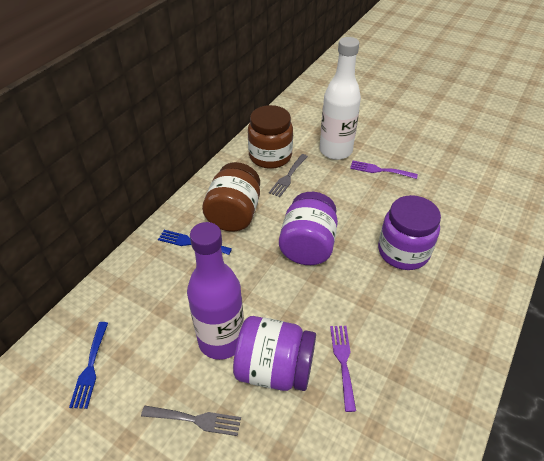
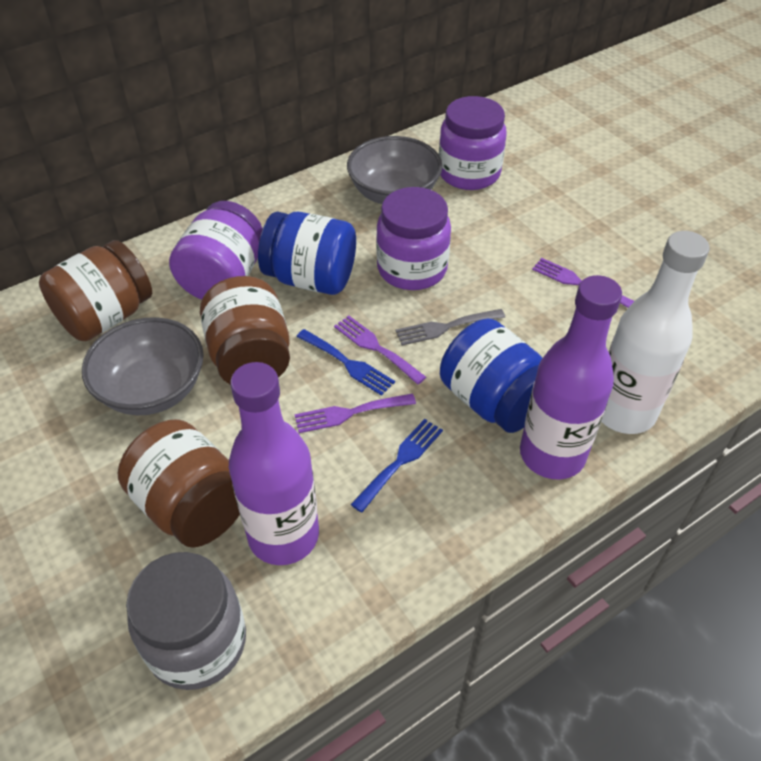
blue jar: 0 -> 2
brown jar: 2 -> 3
grey bowl: 0 -> 2
grey fork: 2 -> 1
grey jar: 0 -> 1
purple bottle: 1 -> 2
purple fork: 2 -> 3

